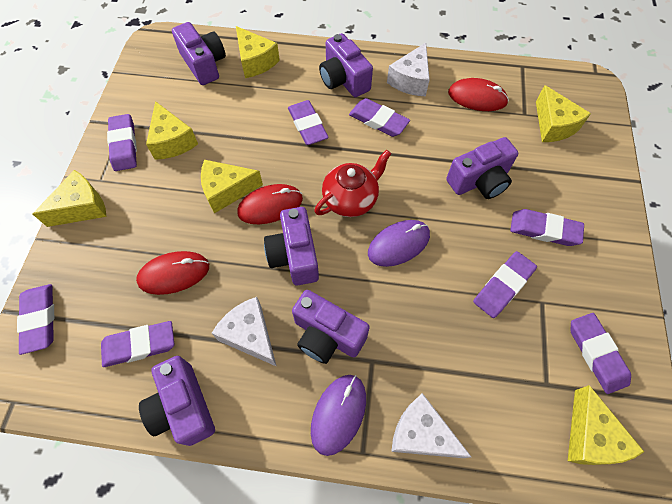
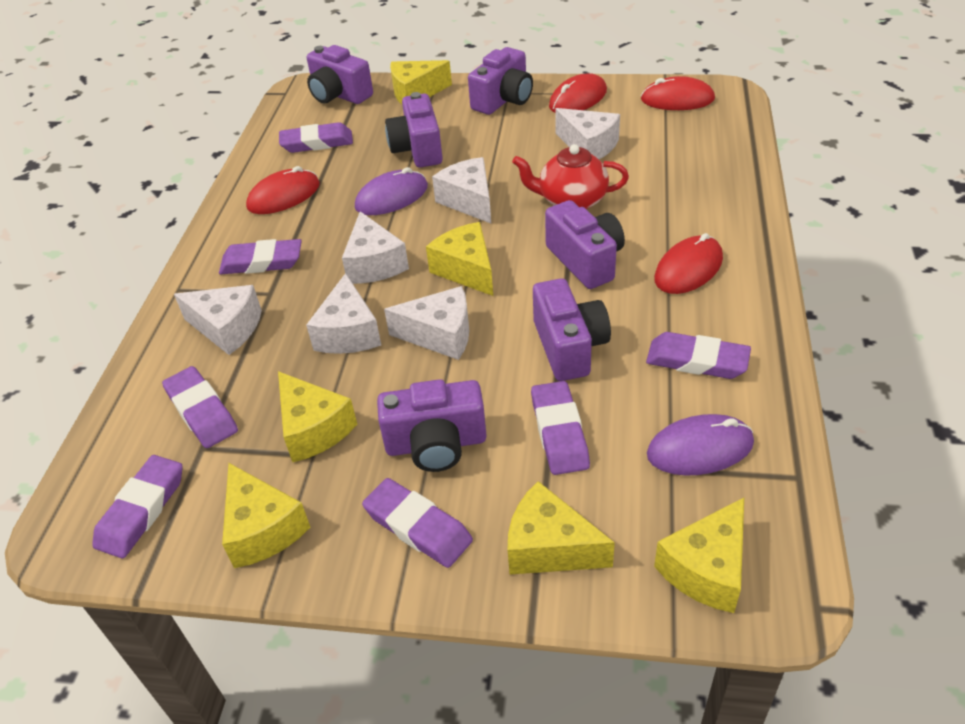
purple eraser: 8 -> 7
red mouse: 3 -> 4
white cheese: 3 -> 6

